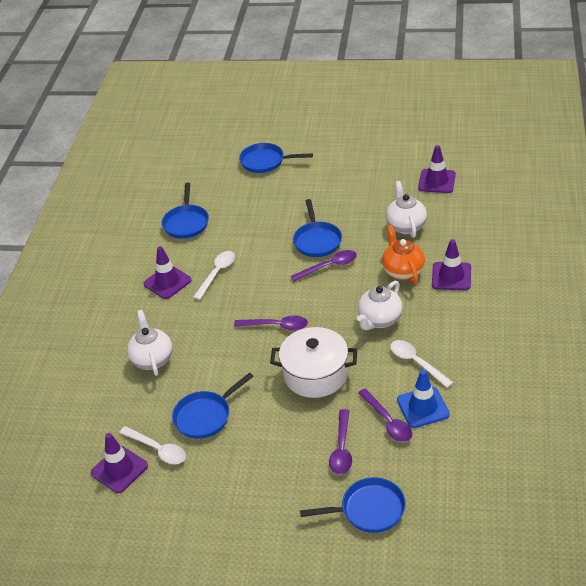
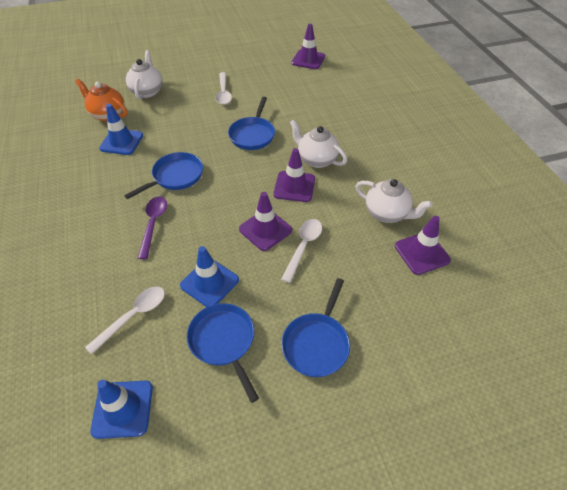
blue pan: 5 -> 4
blue traffic cone: 1 -> 3
purple spoon: 4 -> 1
white pot: 1 -> 0

